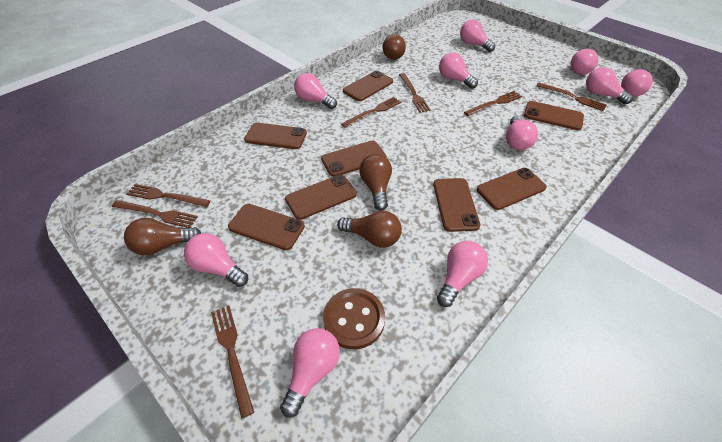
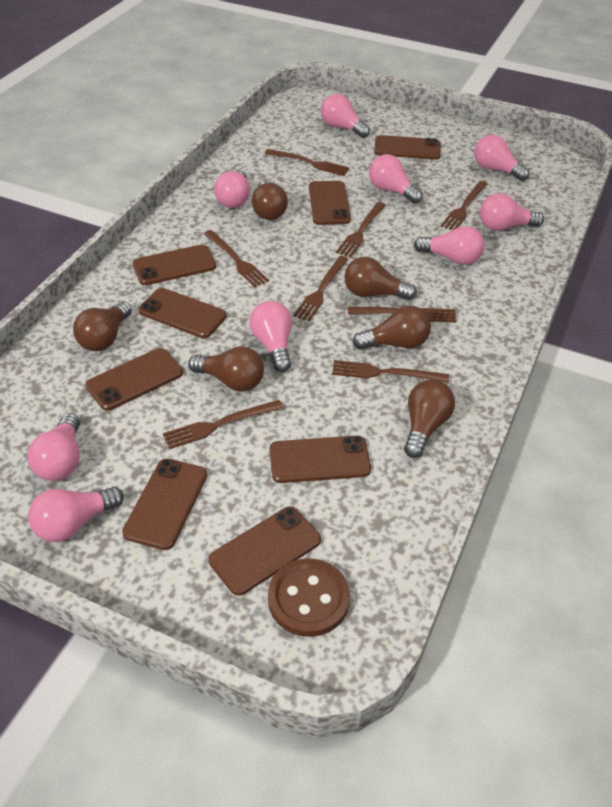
brown fork: 7 -> 8
brown light bulb: 4 -> 6
pink light bulb: 10 -> 9

